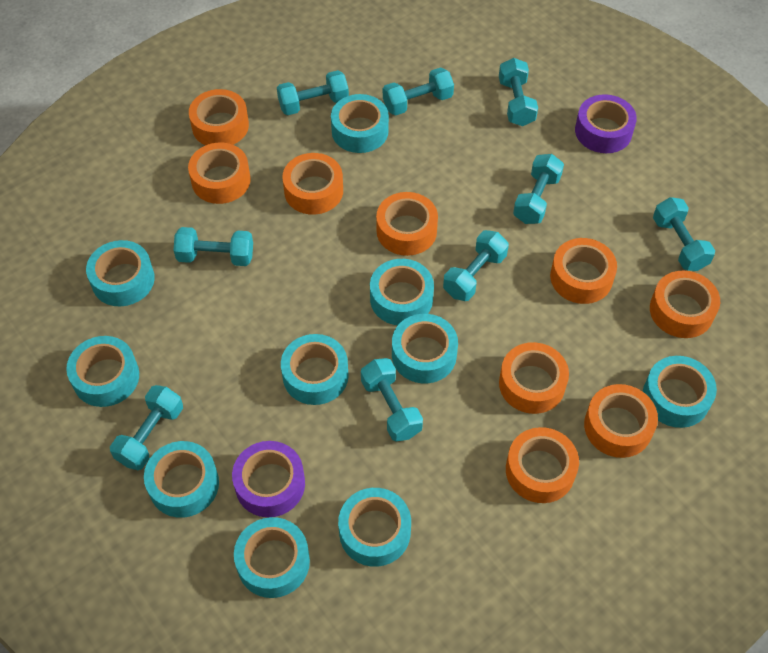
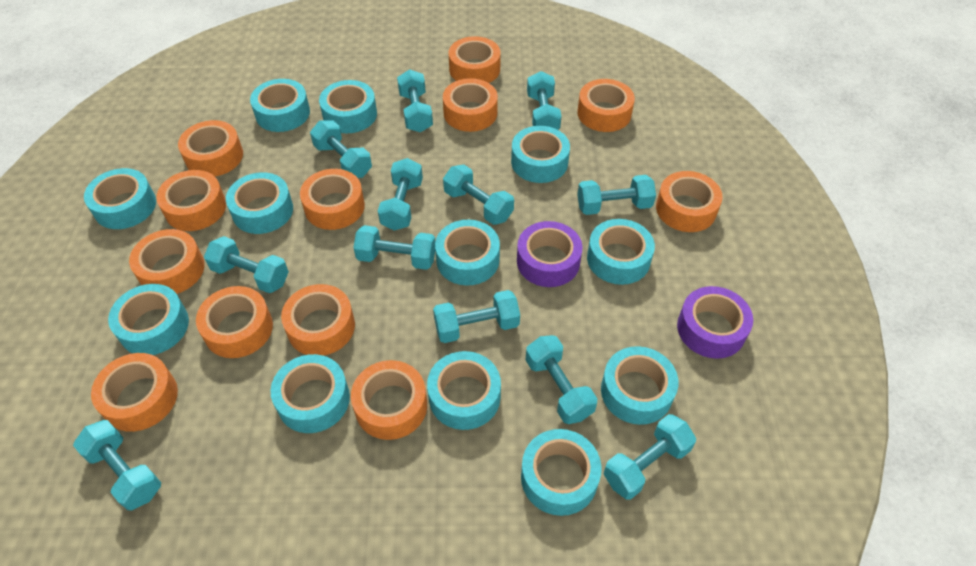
orange tape: 9 -> 12
turquoise dumbbell: 9 -> 12
turquoise tape: 10 -> 12

